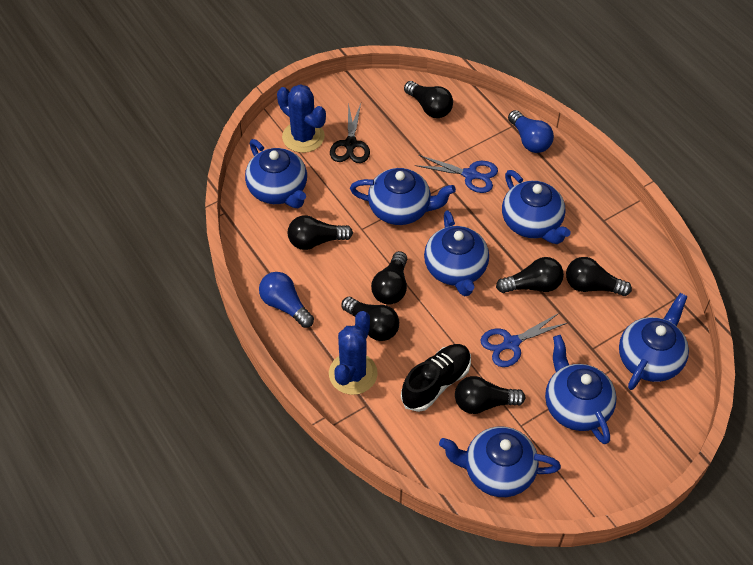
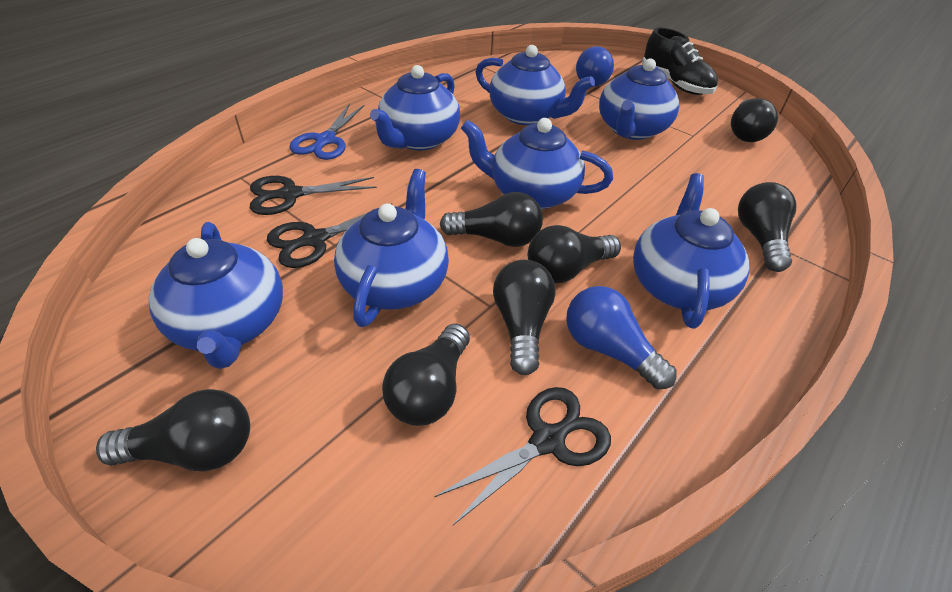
black scissors: 1 -> 3
blue cactus: 2 -> 0
blue scissors: 2 -> 1

